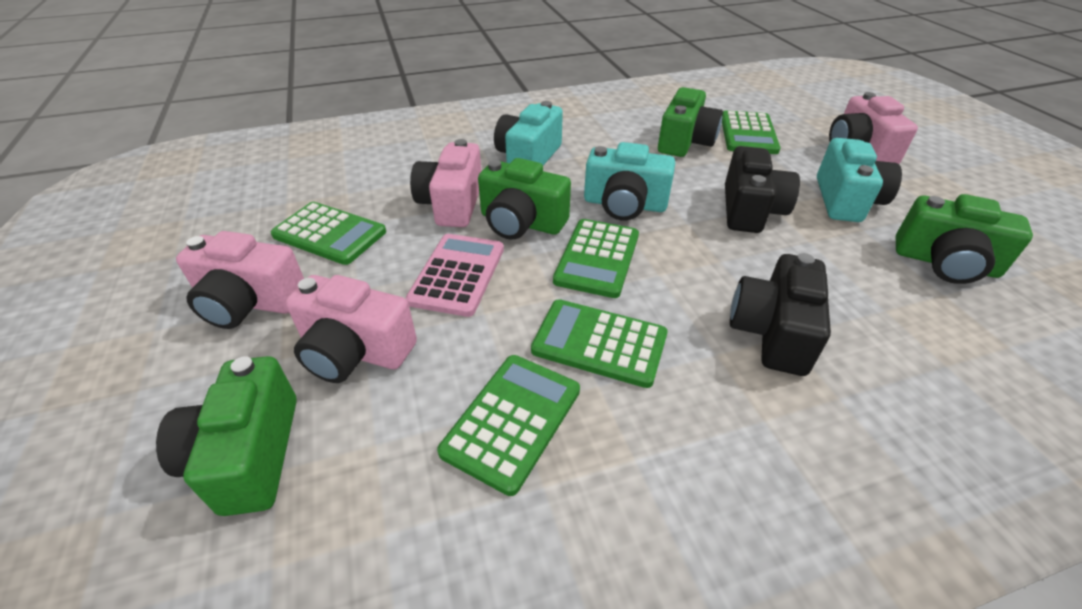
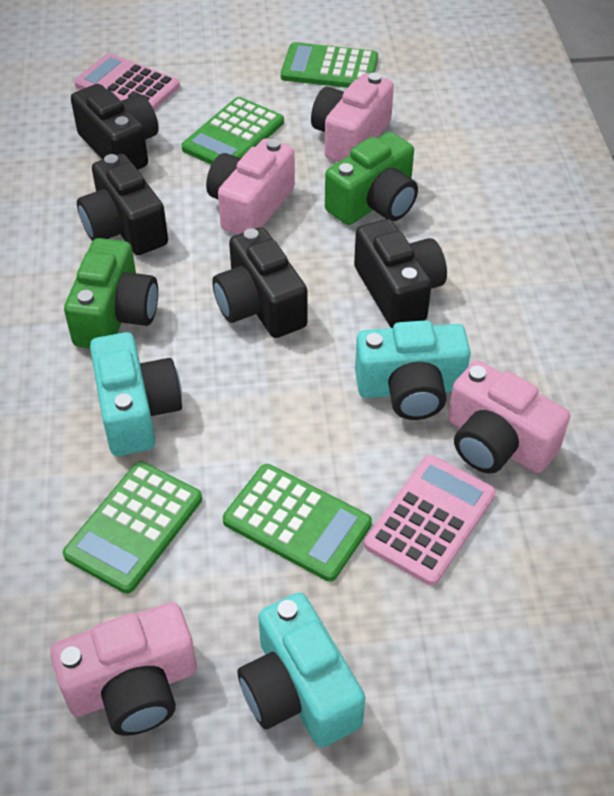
black camera: 2 -> 4
green calculator: 5 -> 4
green camera: 4 -> 2
pink calculator: 1 -> 2

